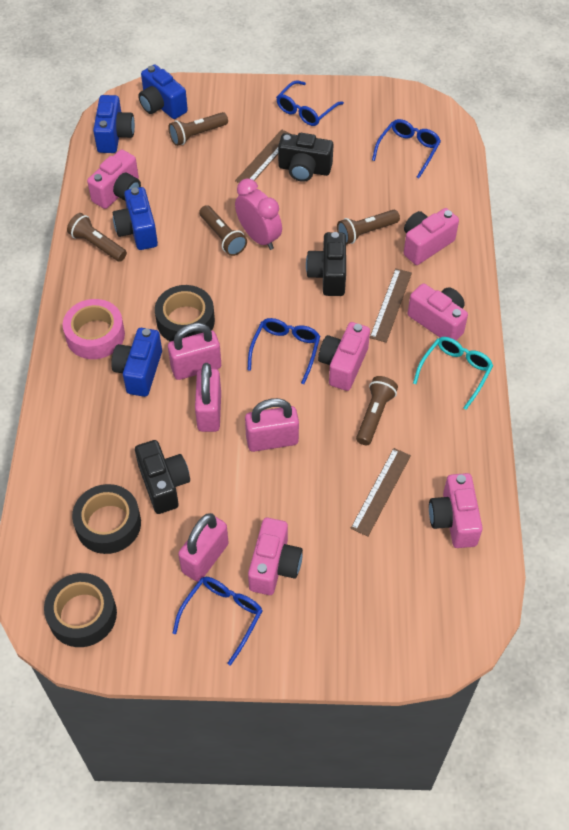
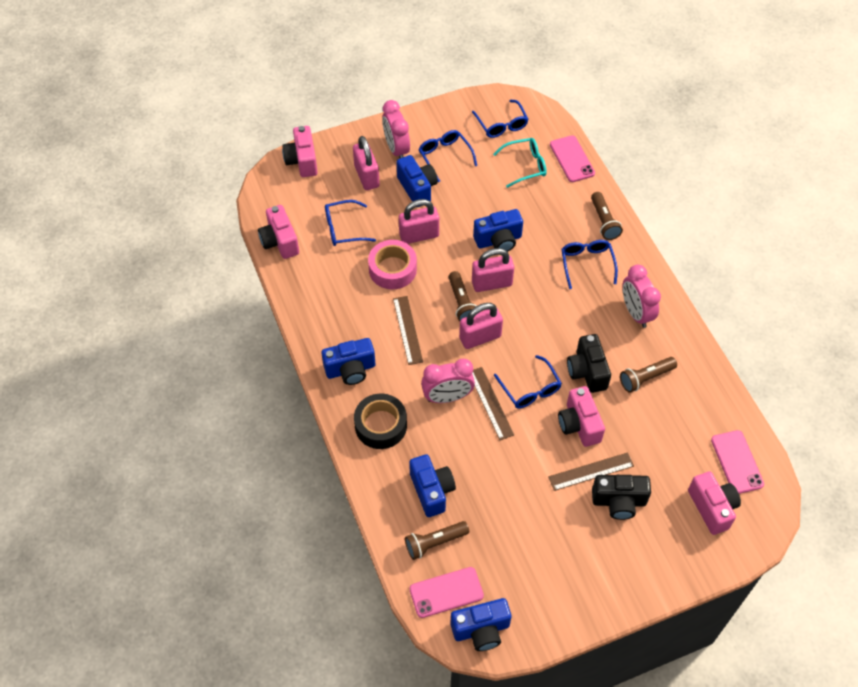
black camera: 3 -> 2
black tape: 3 -> 1
blue camera: 4 -> 5
blue glasses: 4 -> 5
brown flashlight: 5 -> 4
pink camera: 6 -> 4
pink clock: 1 -> 3
pink phone: 0 -> 3

